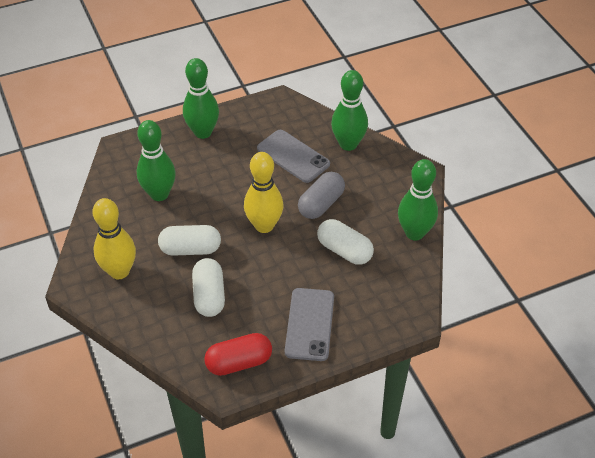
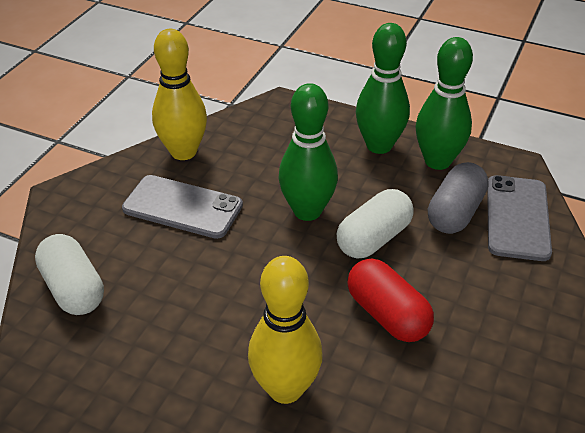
green bowling pin: 4 -> 3
white capsule: 3 -> 2

